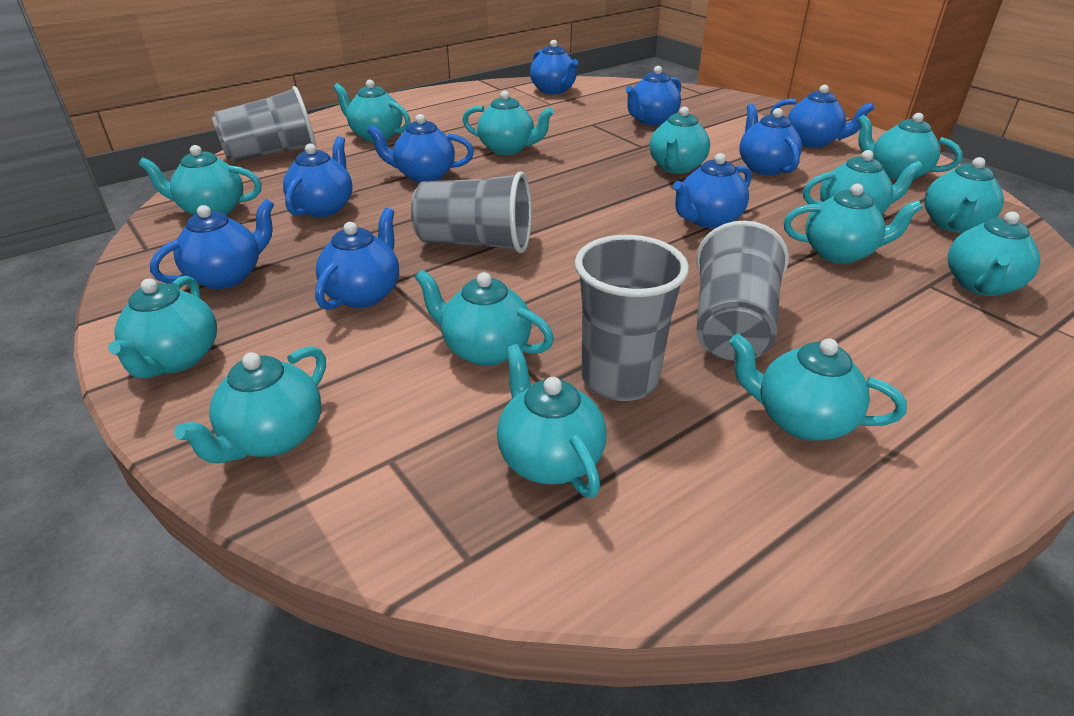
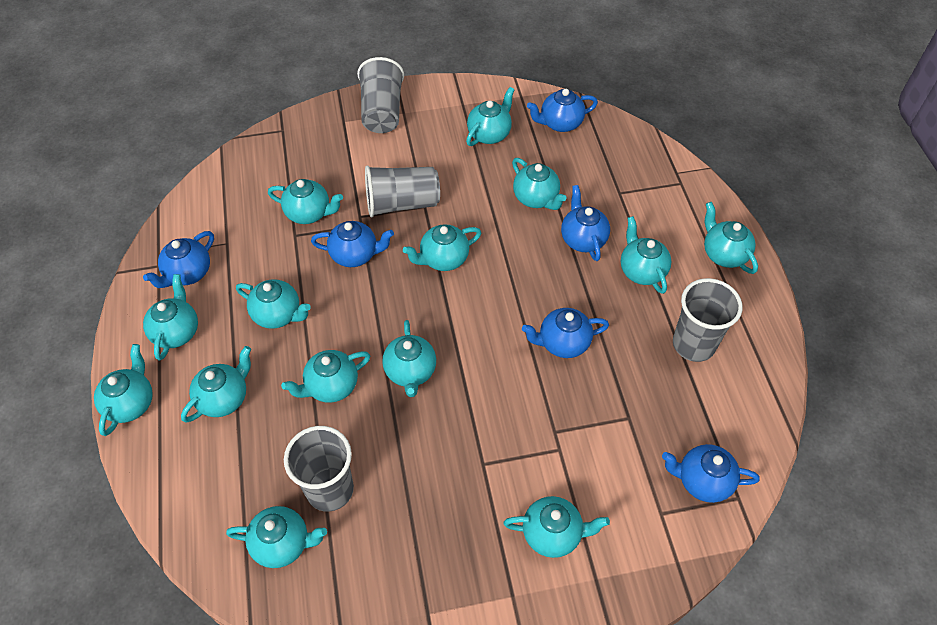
blue teapot: 9 -> 6

